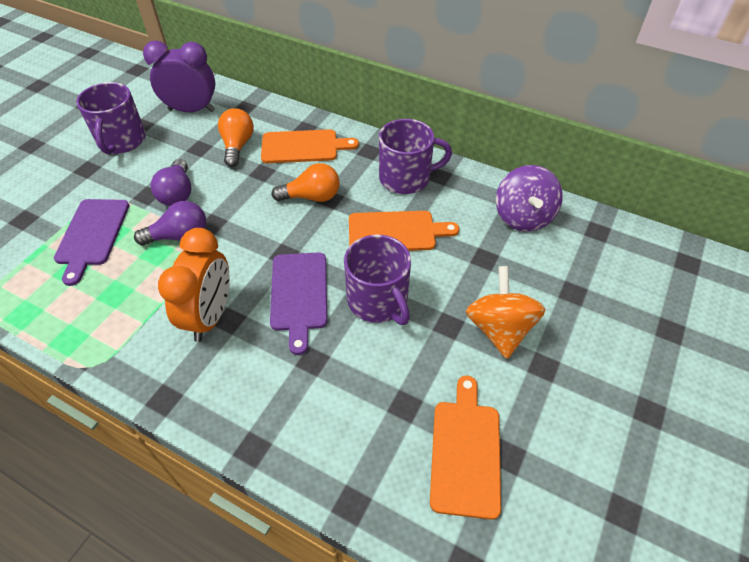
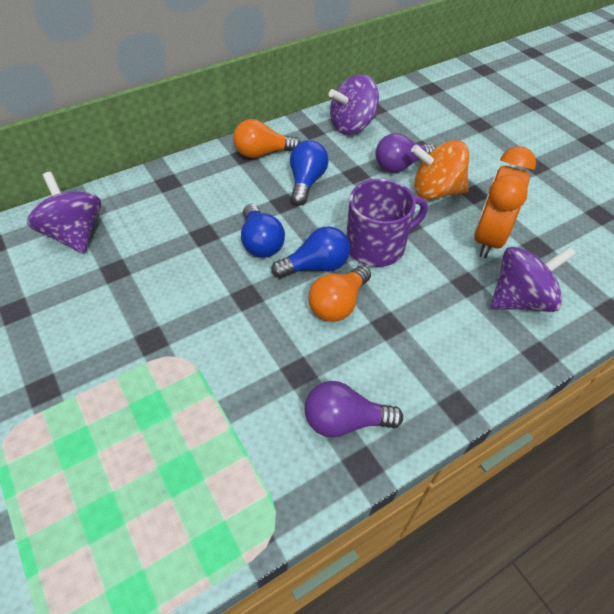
blue light bulb: 0 -> 3
orange cutting board: 3 -> 0
purple clock: 1 -> 0
purple cutting board: 2 -> 0
purple mug: 3 -> 1
purple spinning top: 1 -> 3

